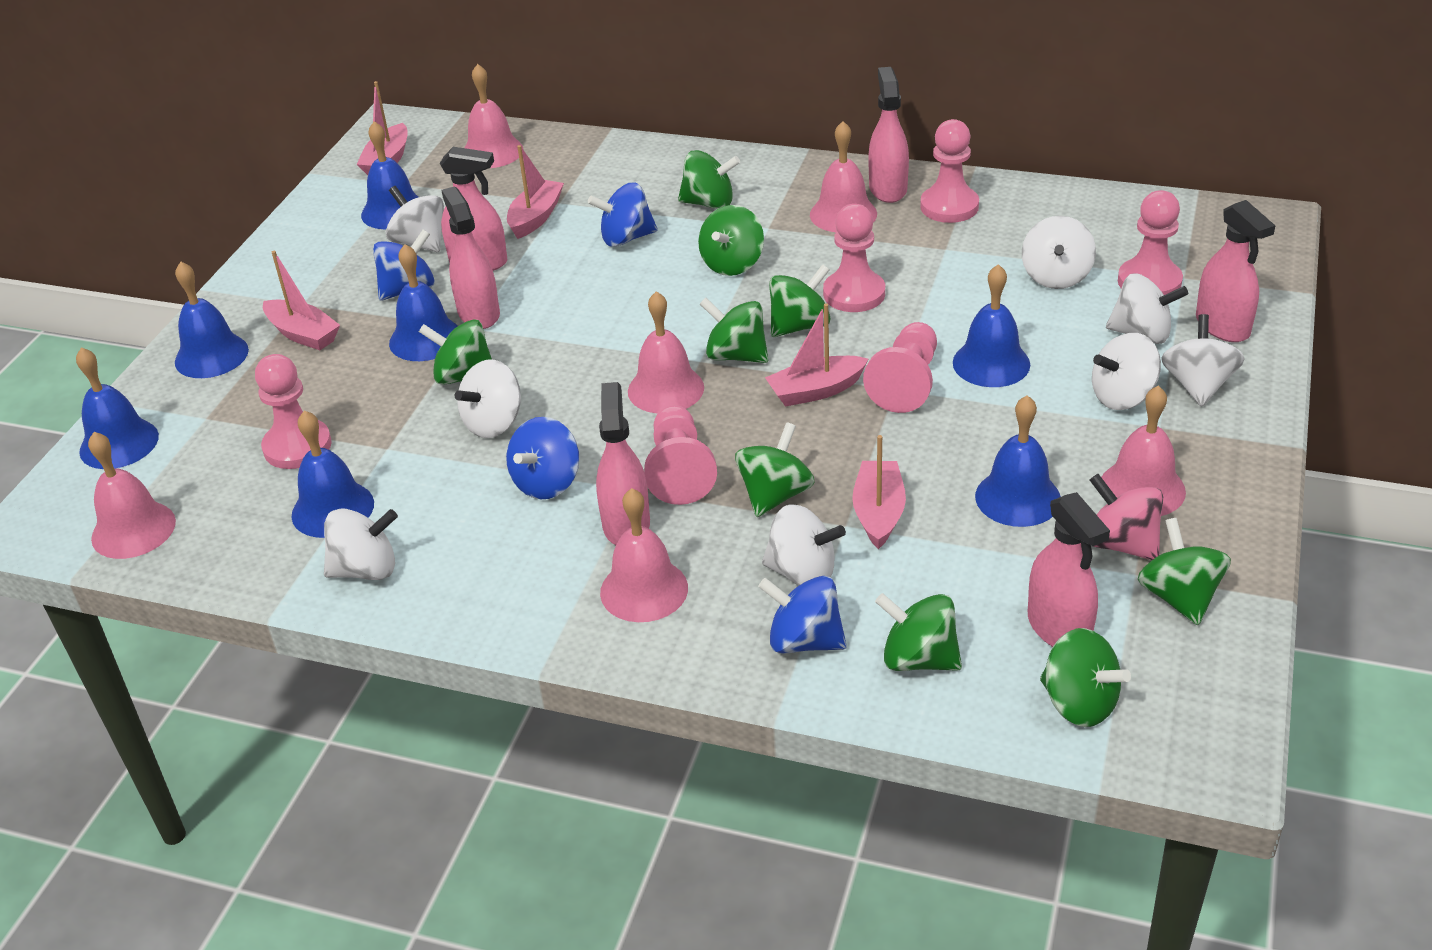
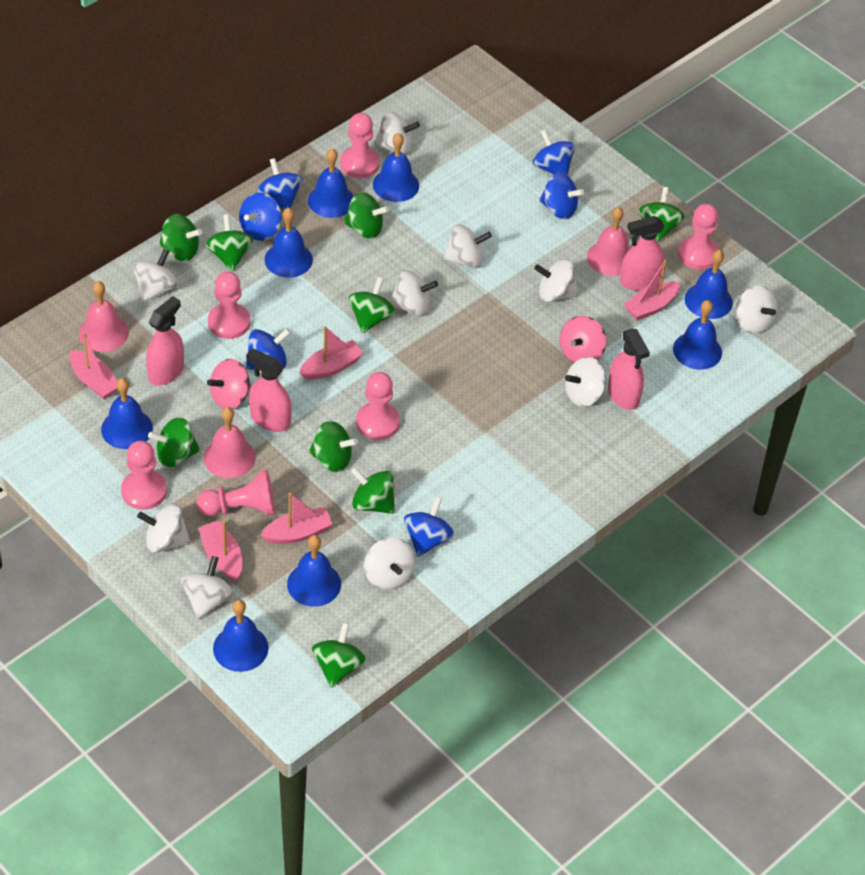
blue bell: 7 -> 8
blue spinning top: 4 -> 6
pink bell: 6 -> 3
pink spinning top: 1 -> 2
pink spray bottle: 6 -> 4
white spinning top: 8 -> 10

